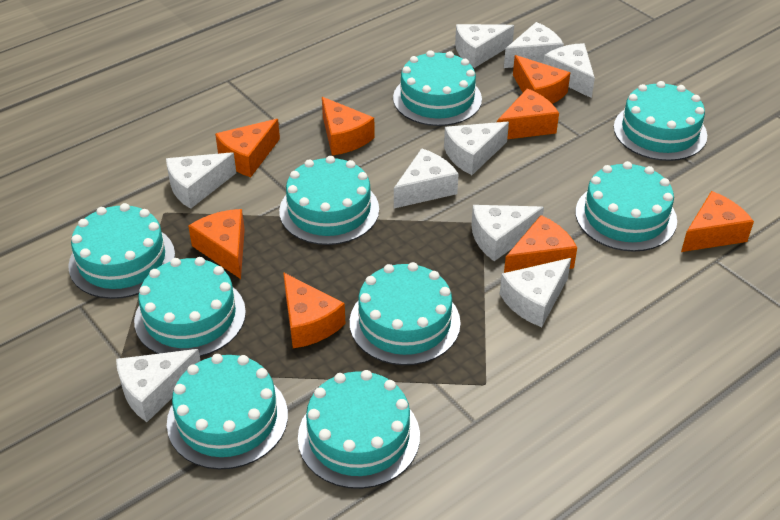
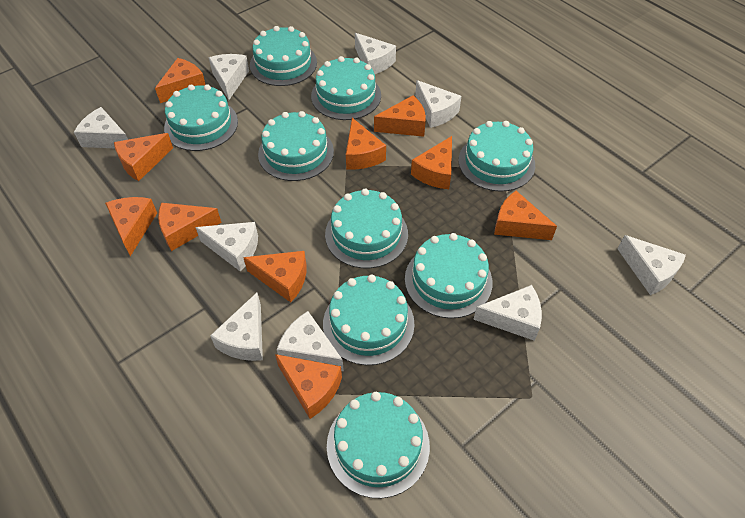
orange cheese: 8 -> 10

